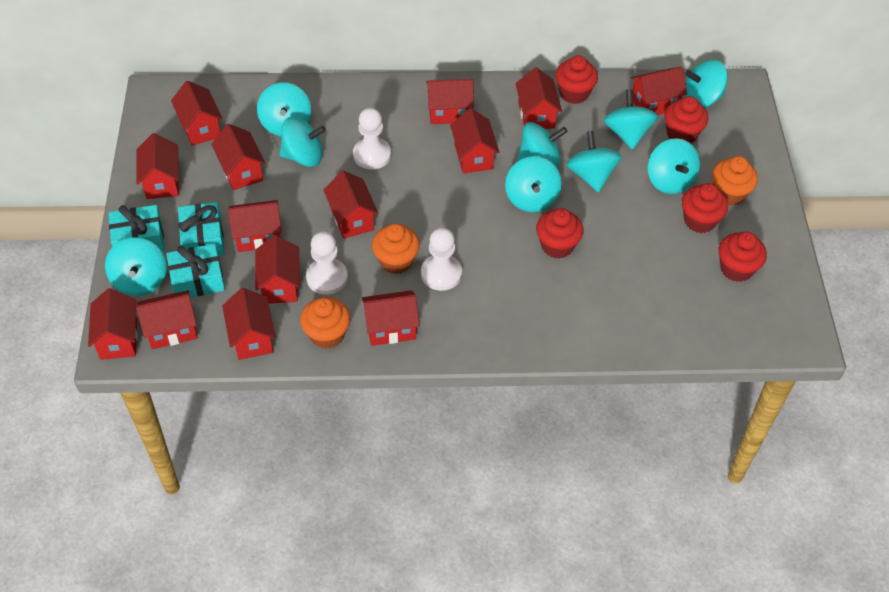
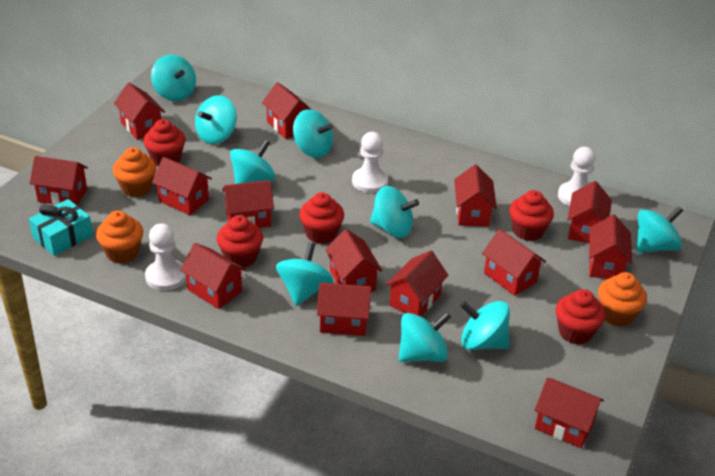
turquoise gift: 3 -> 1

